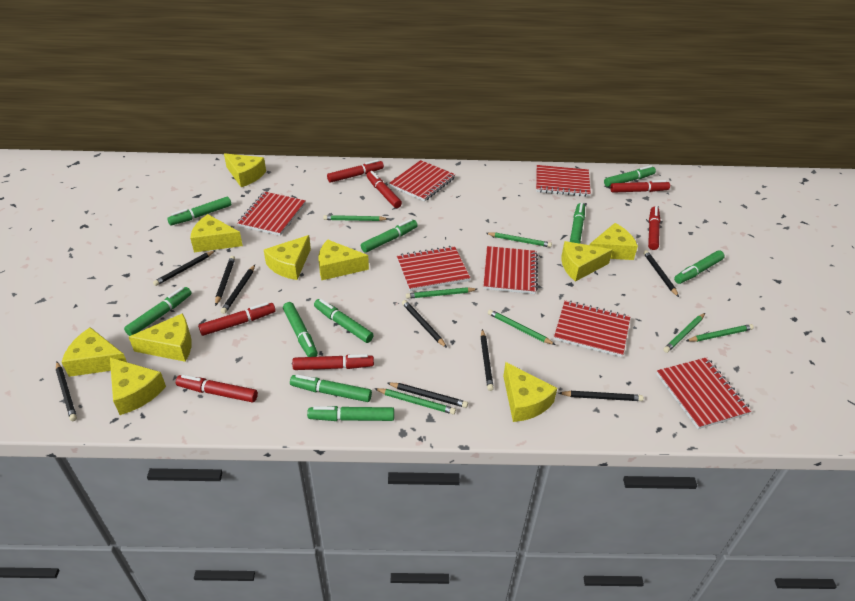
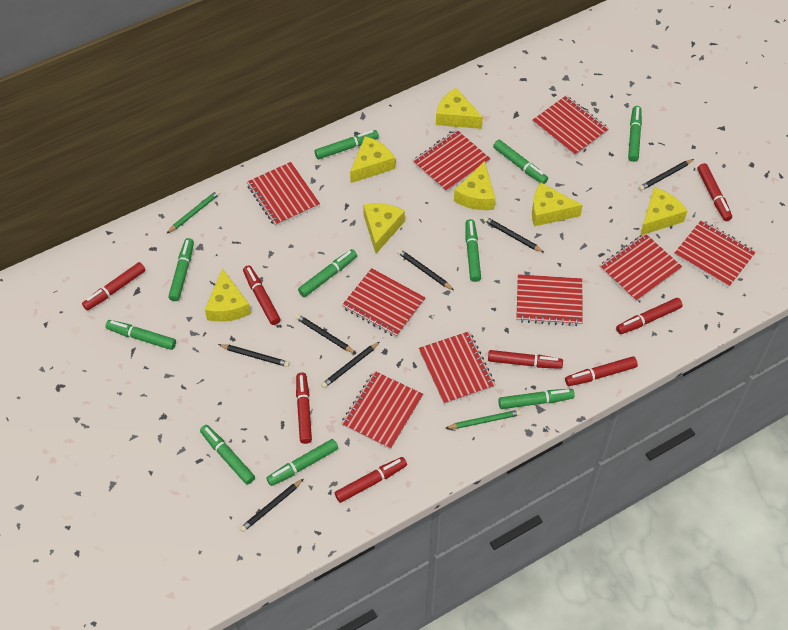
black pencil: 9 -> 7
green pencil: 7 -> 2
red marker: 7 -> 8
red notebook: 7 -> 9
yellow cheese: 10 -> 7

